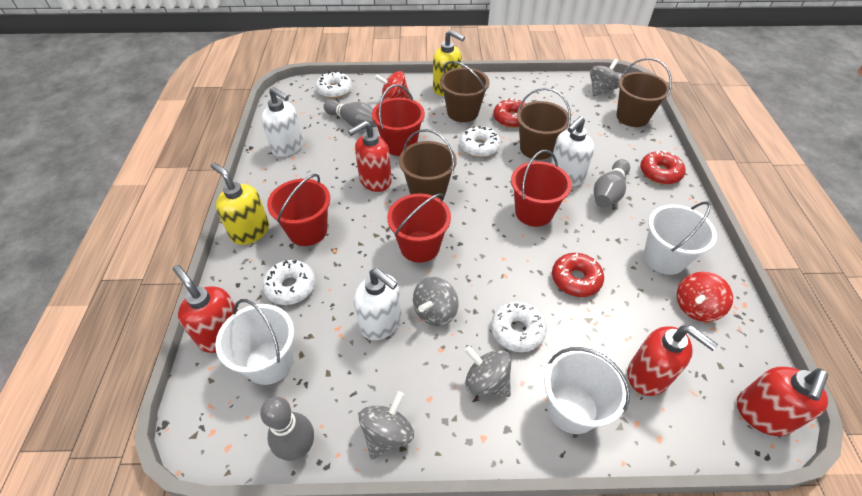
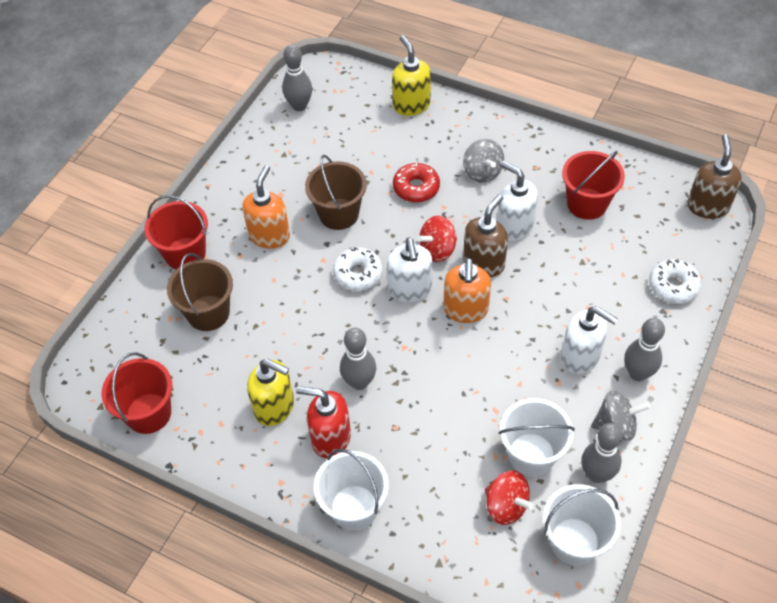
brown bucket: 4 -> 2
brown soap dispenser: 0 -> 2
grey bowling pin: 3 -> 4
grey spinning top: 4 -> 2
orange soap dispenser: 0 -> 2
red bucket: 4 -> 3
red donut: 3 -> 1
red soap dispenser: 4 -> 1
white donut: 4 -> 2

